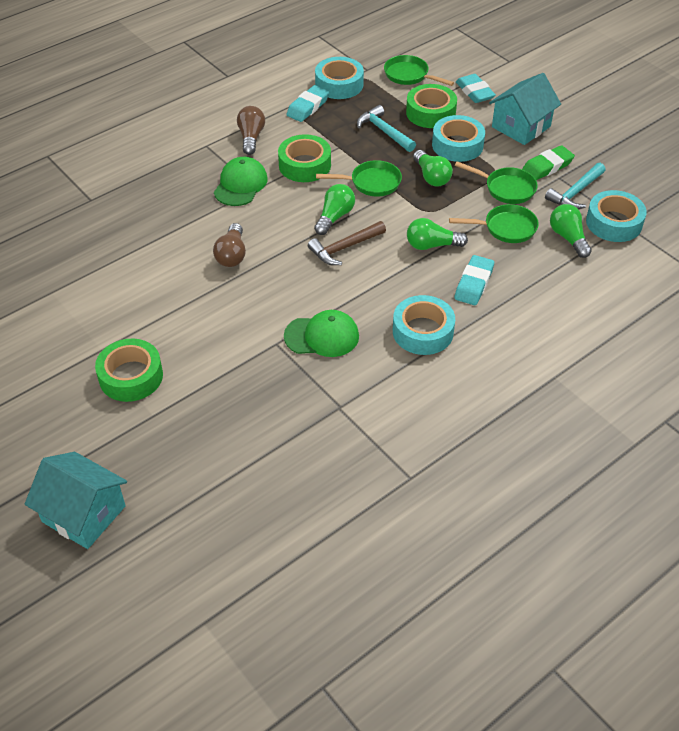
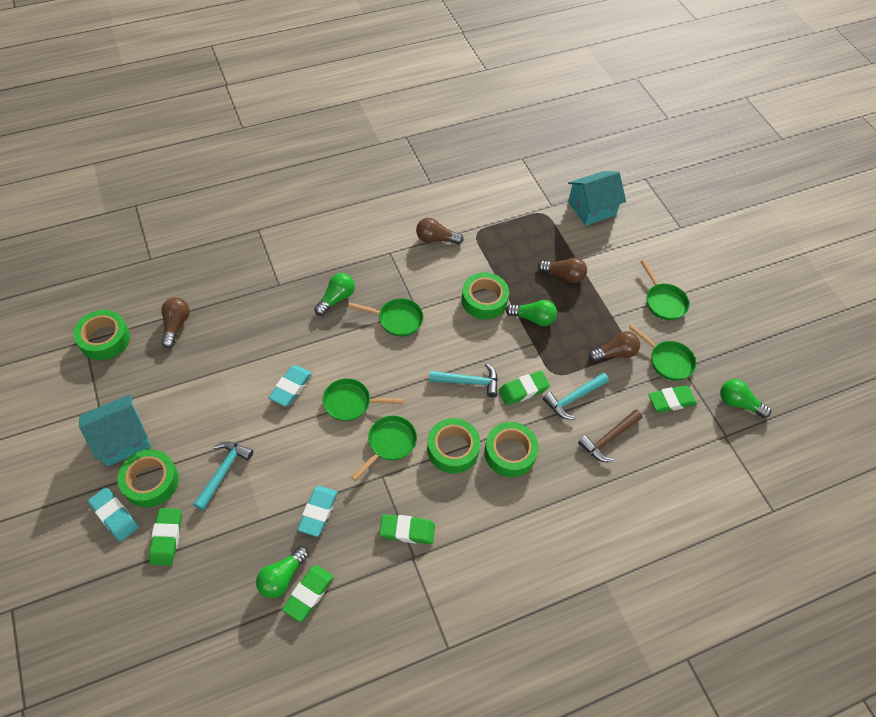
brown light bulb: 2 -> 4
green cap: 2 -> 0
green eraser: 1 -> 5
green pan: 4 -> 5
green tape: 3 -> 5
turquoise hammer: 2 -> 3
turquoise tape: 4 -> 0

